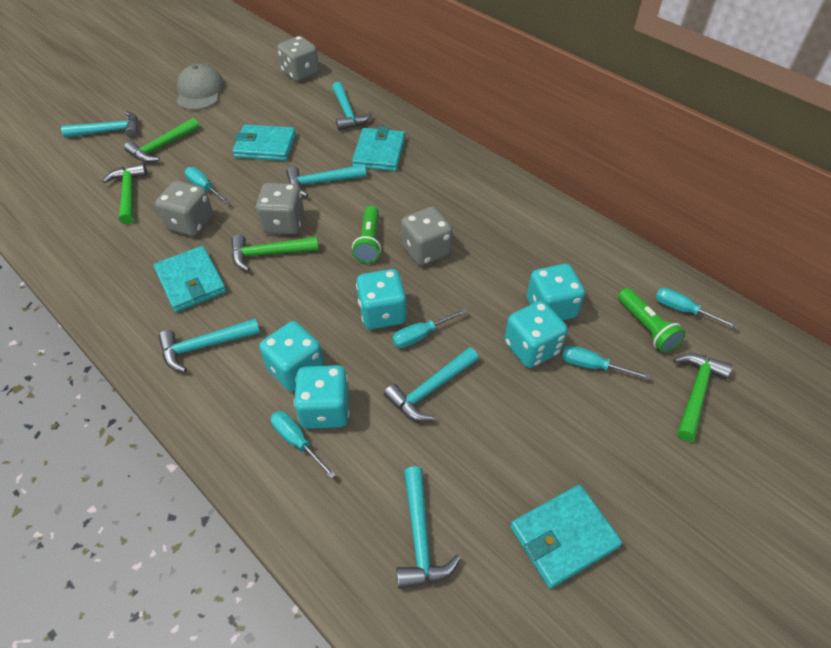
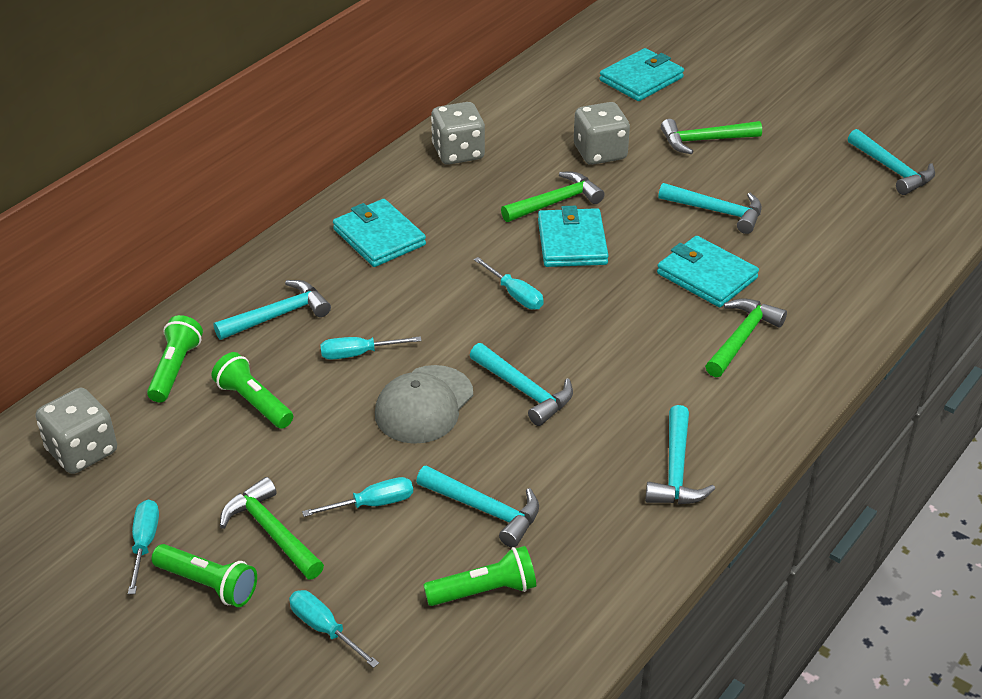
green flashlight: 2 -> 4
grey dice: 4 -> 3
turquoise dice: 5 -> 0

